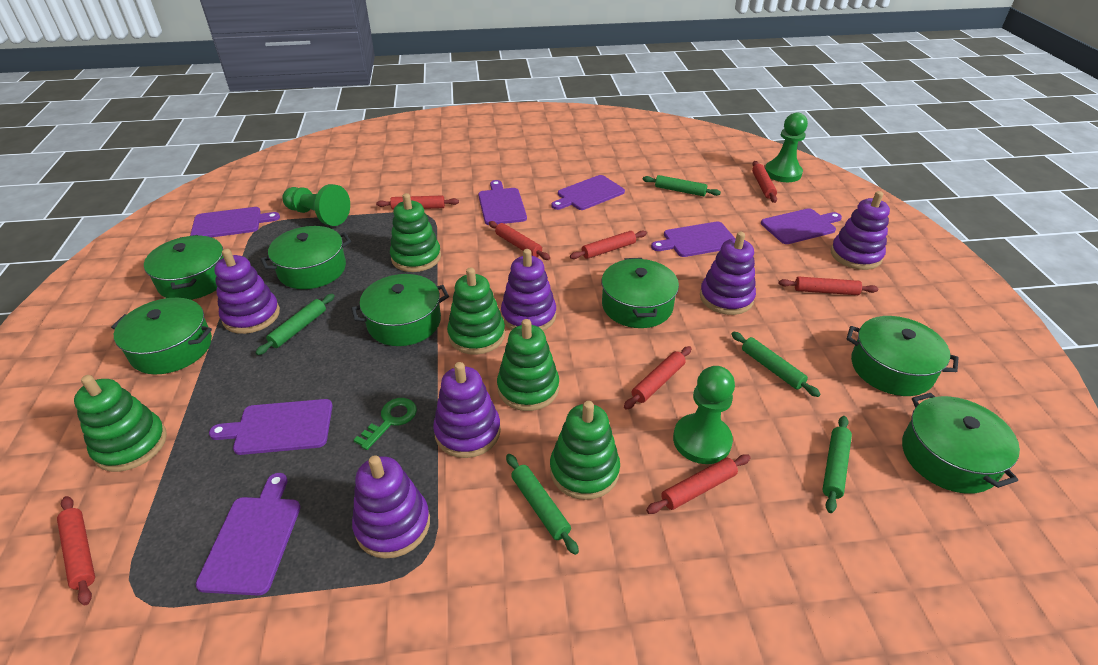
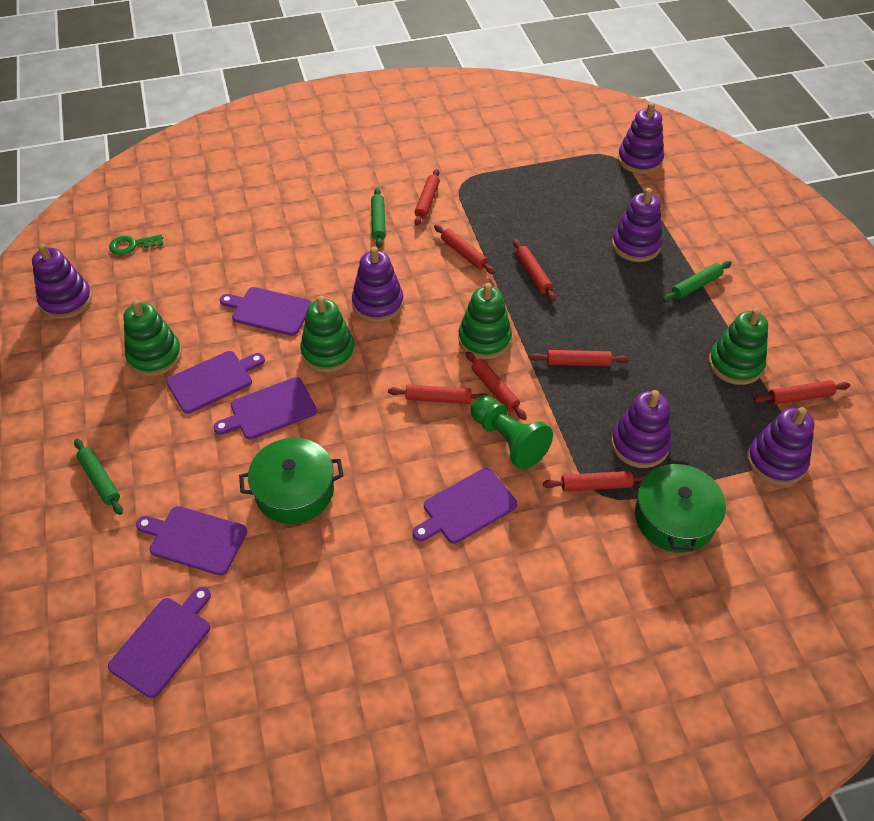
green pawn: 3 -> 1
green pot: 7 -> 2
green rolling pin: 5 -> 3
green stacking toy: 5 -> 4
purple cutting board: 7 -> 6

